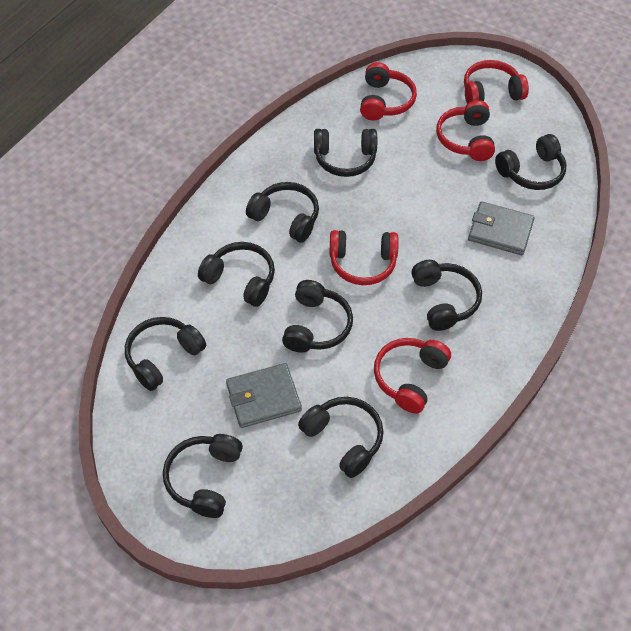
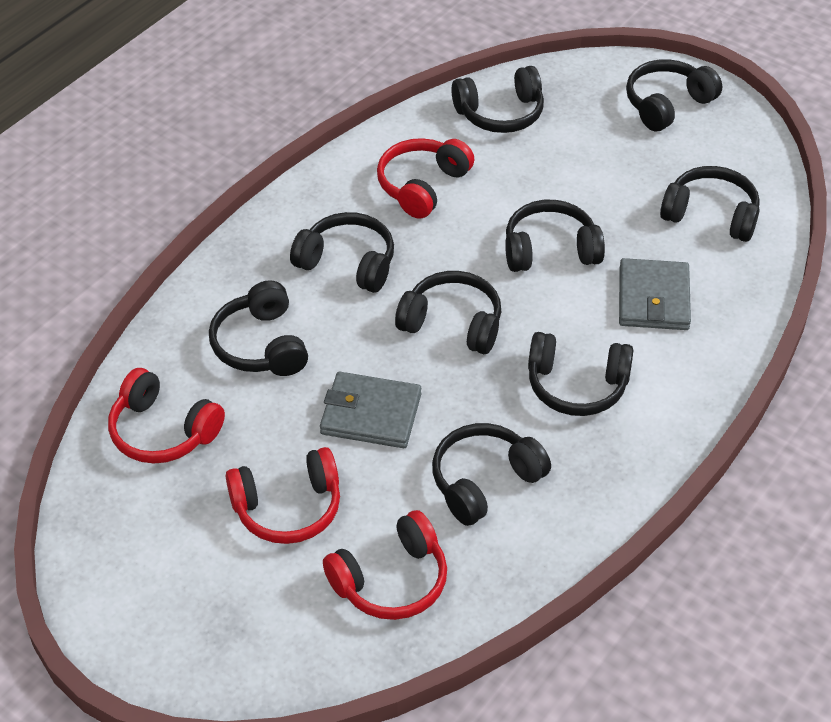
red headphones: 5 -> 4

